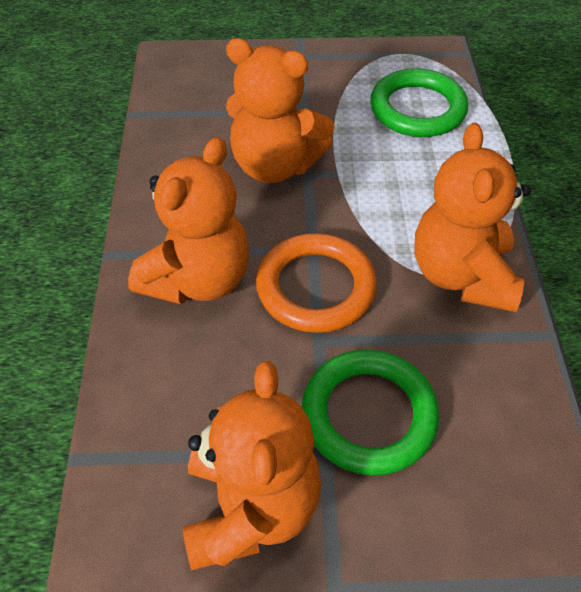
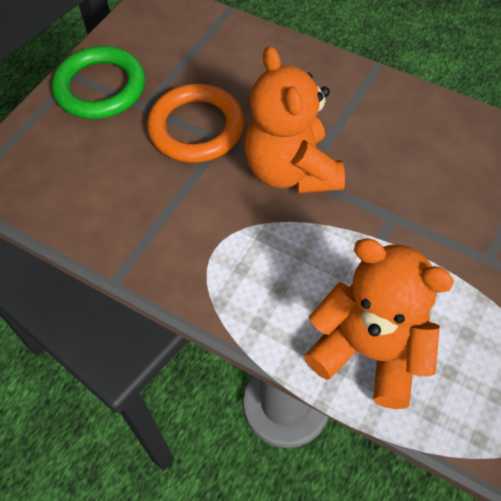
green ring: 2 -> 1
orange teddy bear: 4 -> 2

